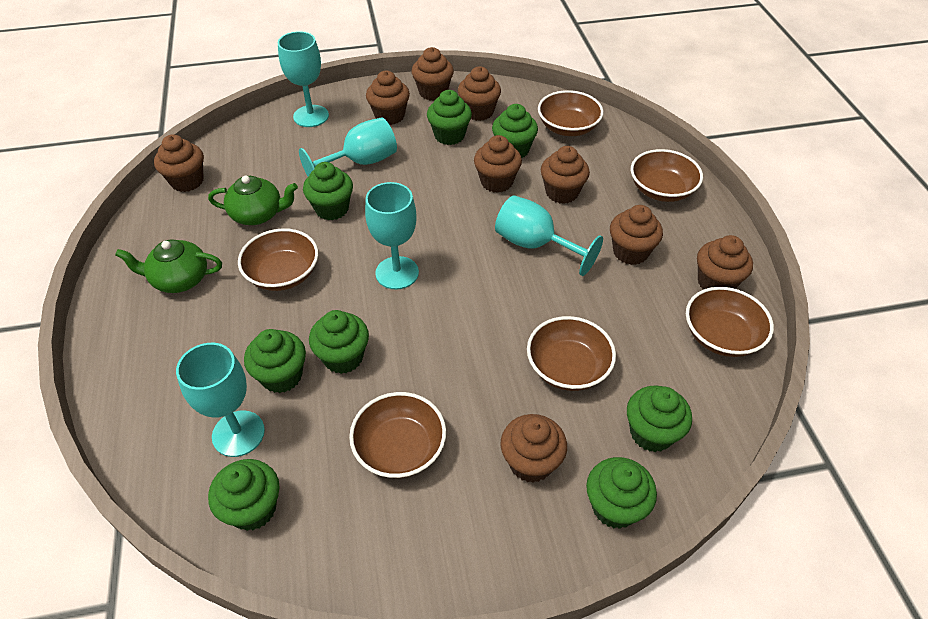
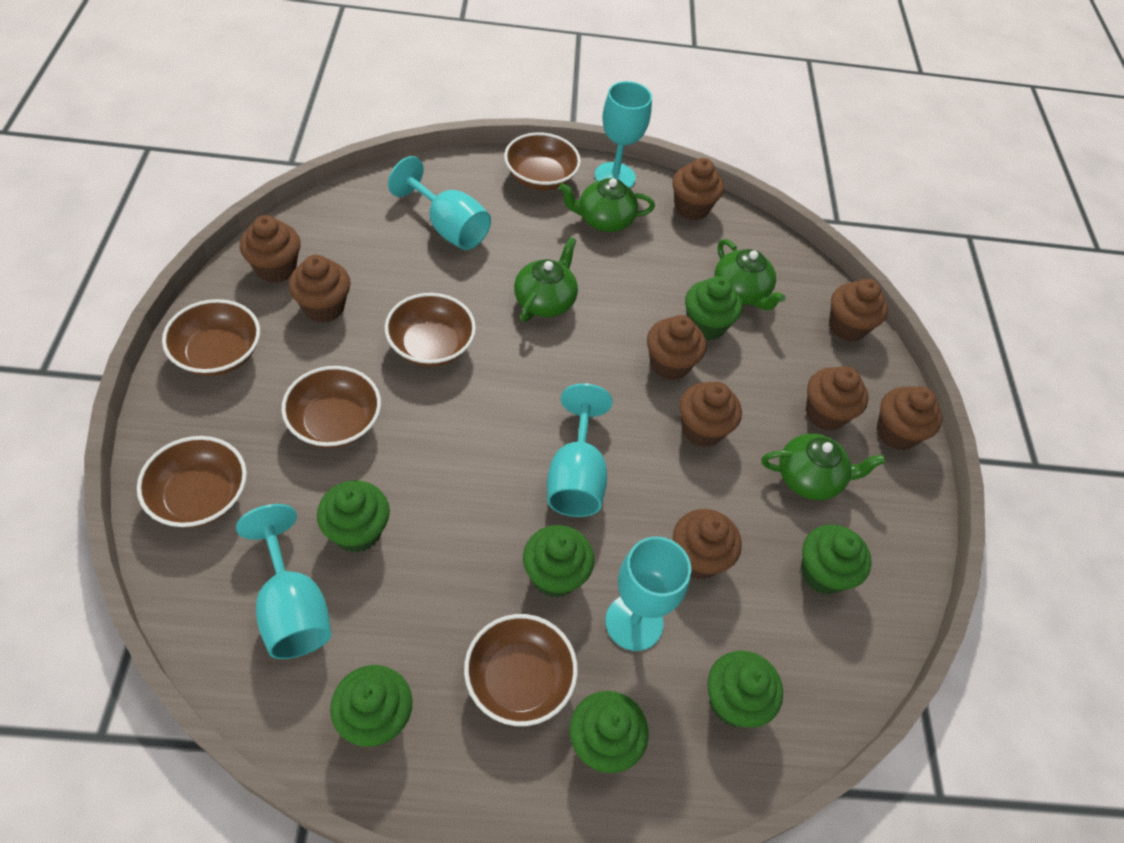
green cupcake: 8 -> 7
green teapot: 2 -> 4

